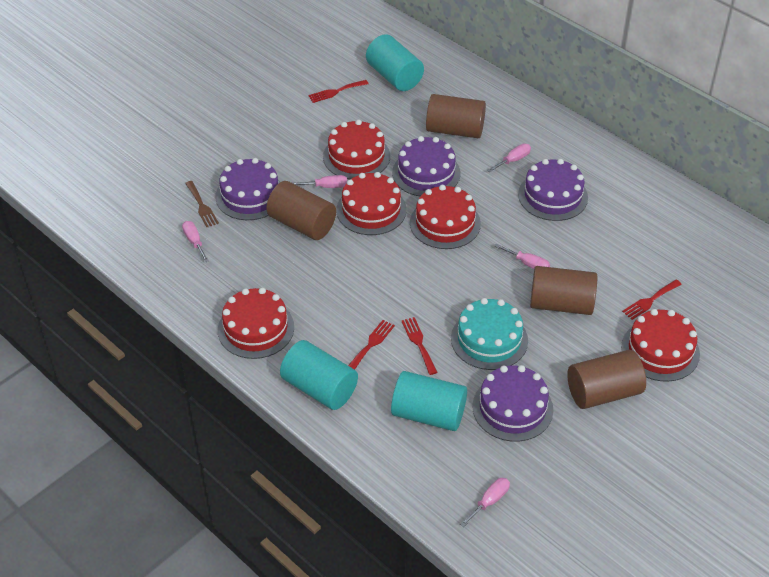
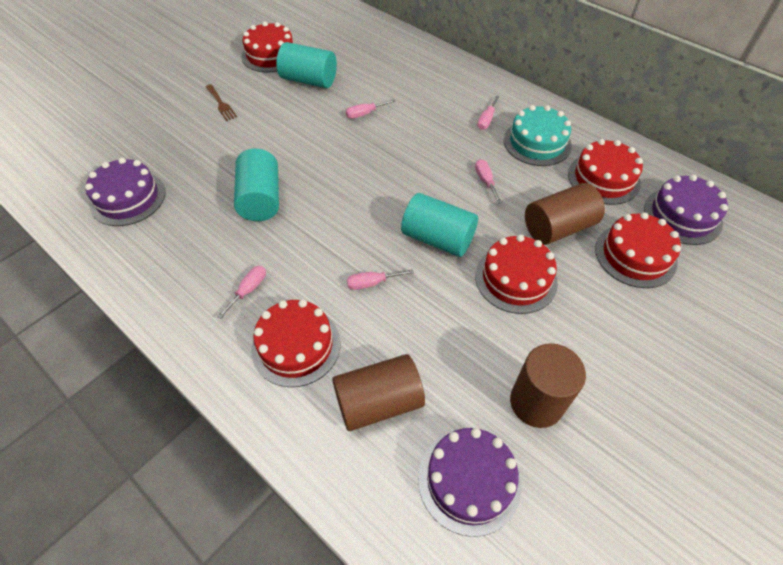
brown cylinder: 4 -> 3
purple cake: 4 -> 3
red fork: 4 -> 0

